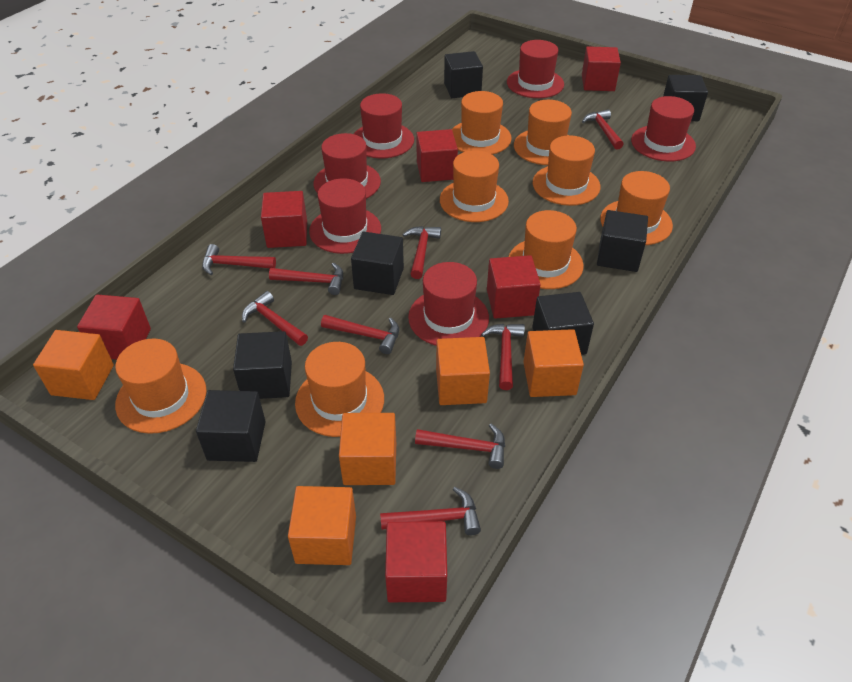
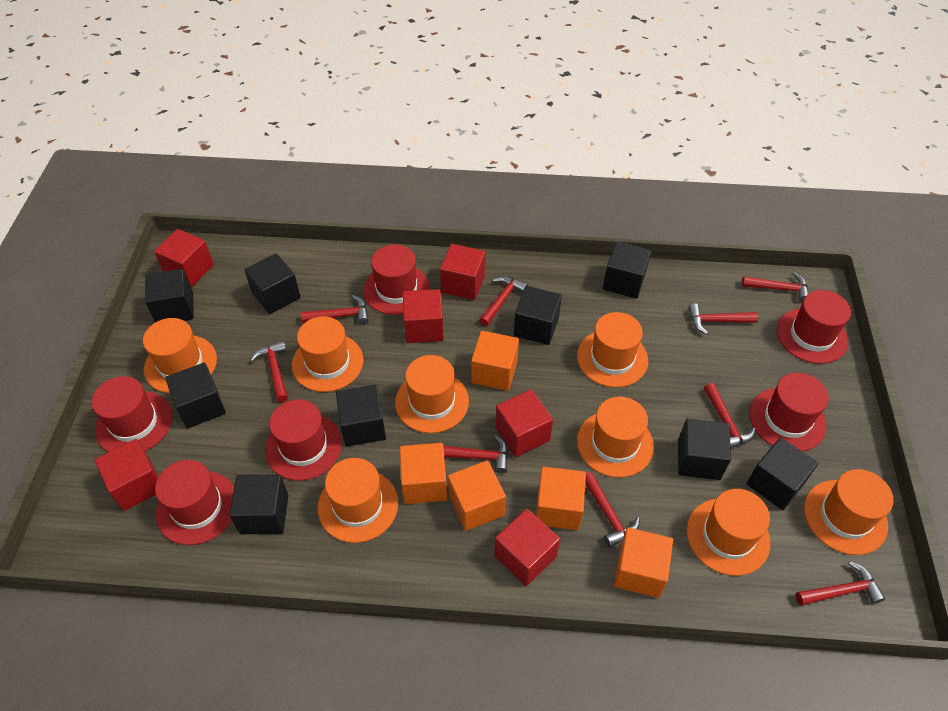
black cube: 7 -> 9

